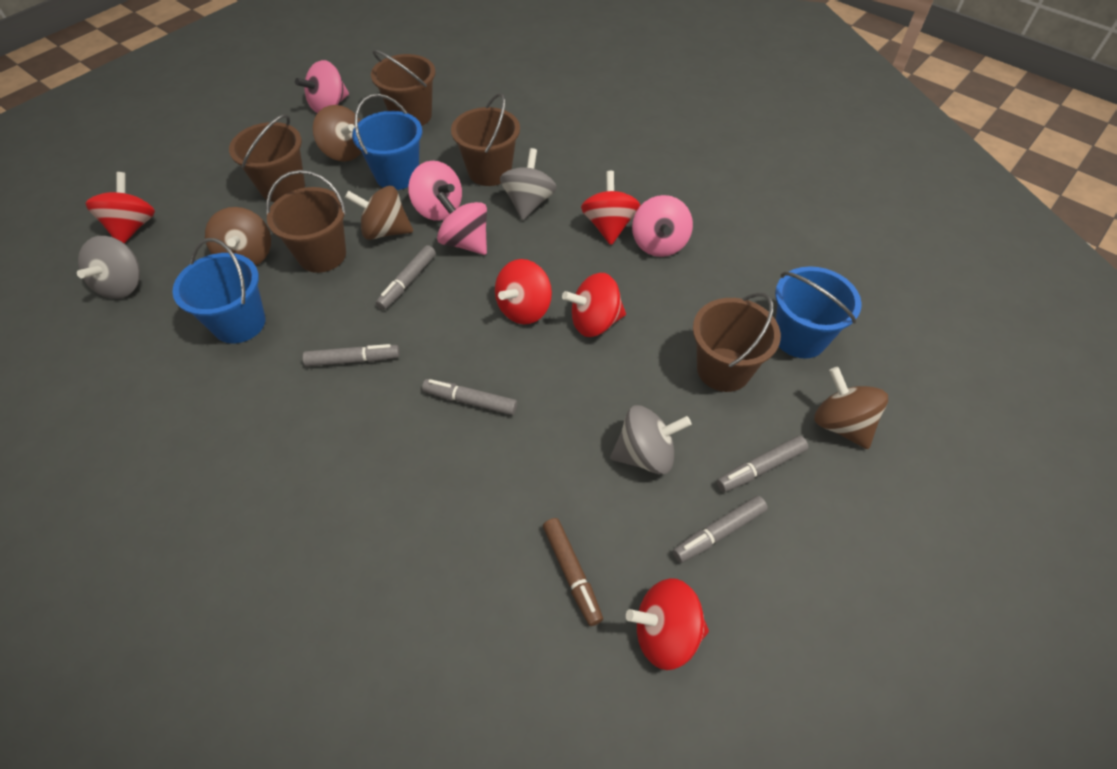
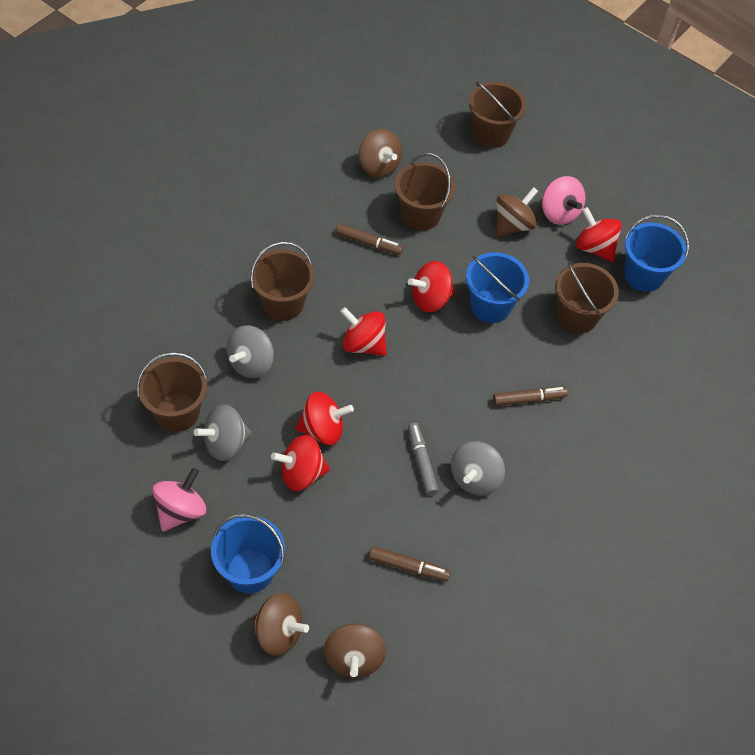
brown marker: 1 -> 3
grey marker: 5 -> 1
pink spinning top: 4 -> 2

